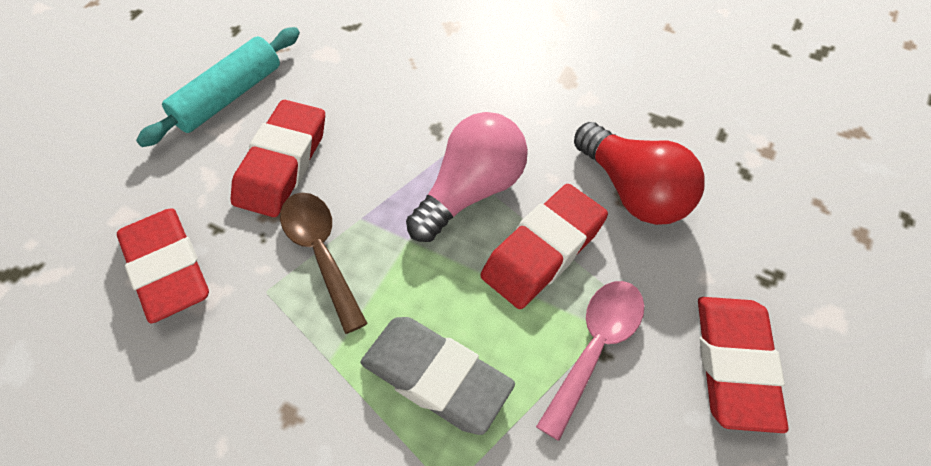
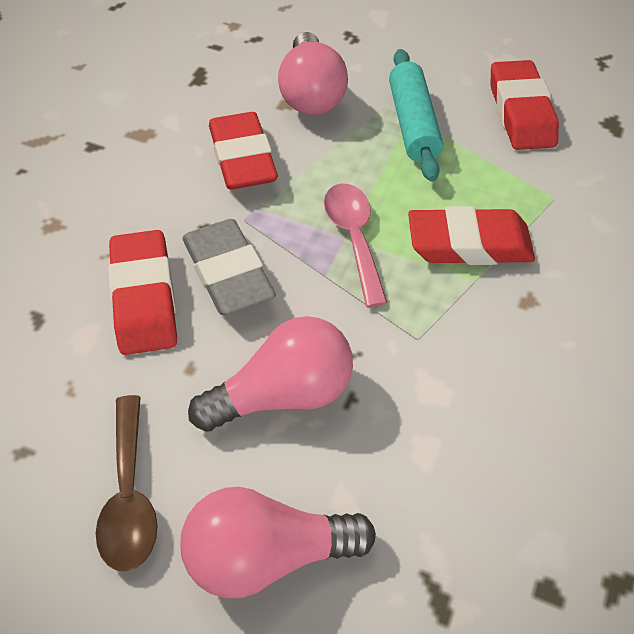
pink light bulb: 1 -> 3
red light bulb: 1 -> 0

